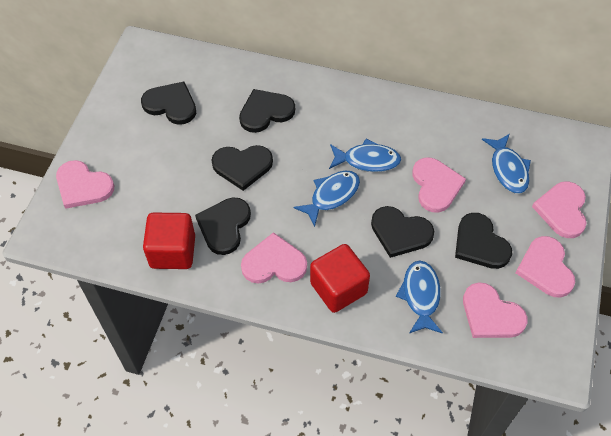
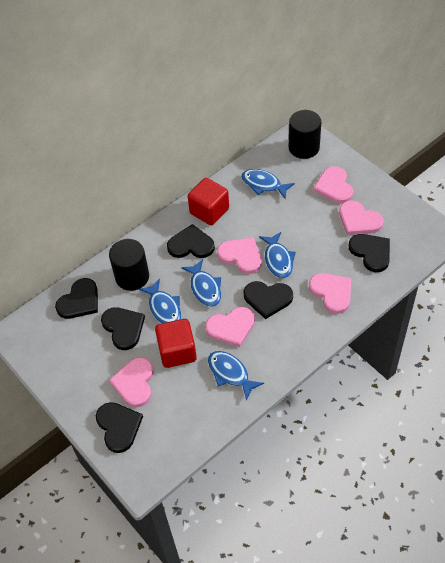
black cylinder: 0 -> 2
blue fish: 4 -> 5

